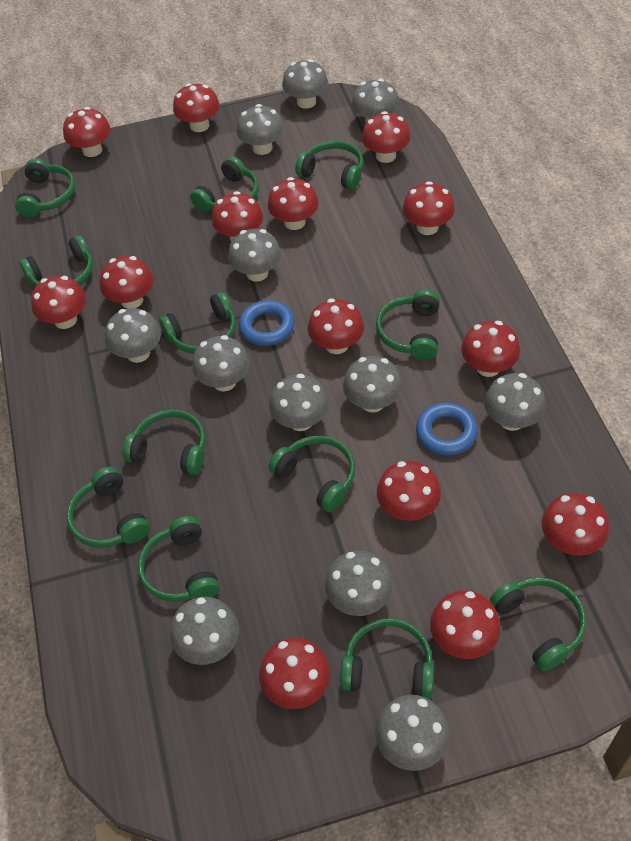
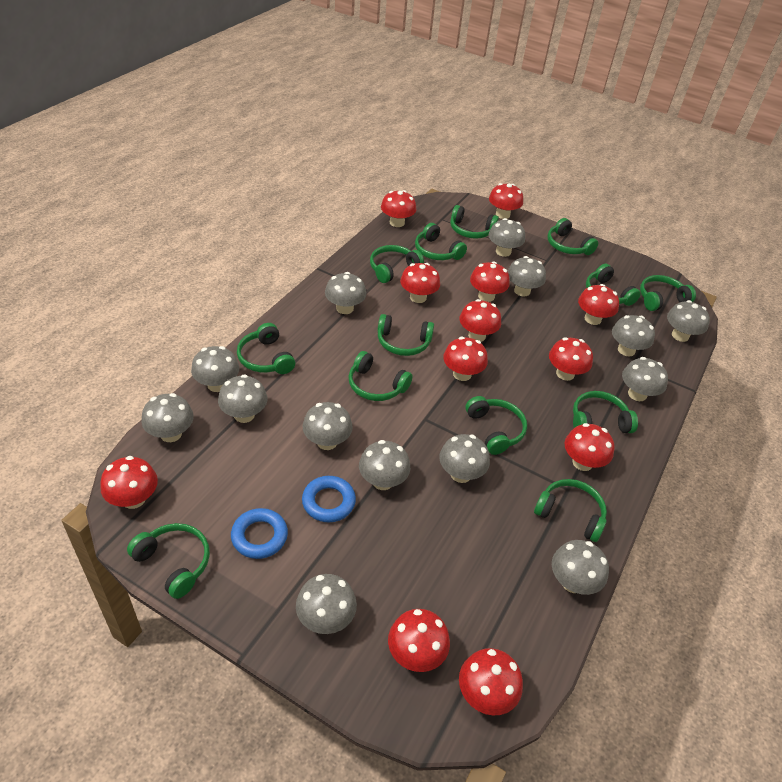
green headphones: 12 -> 13
grey mushroom: 12 -> 14
red mushroom: 14 -> 12

